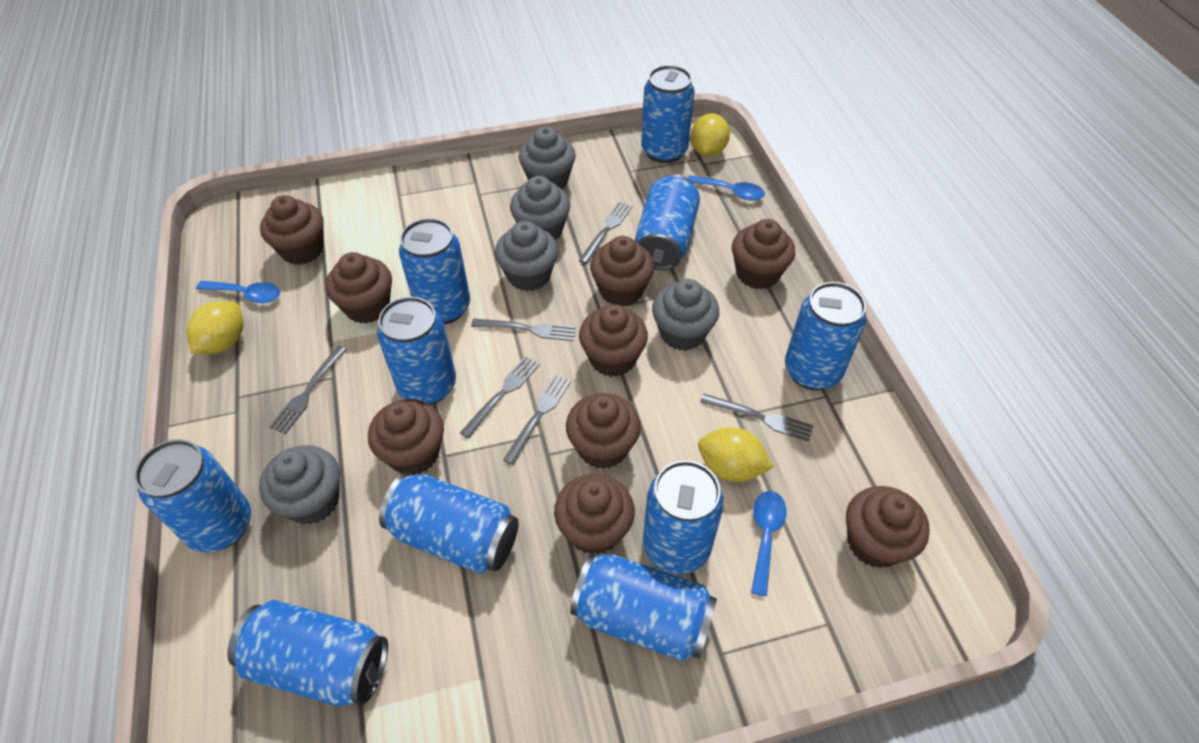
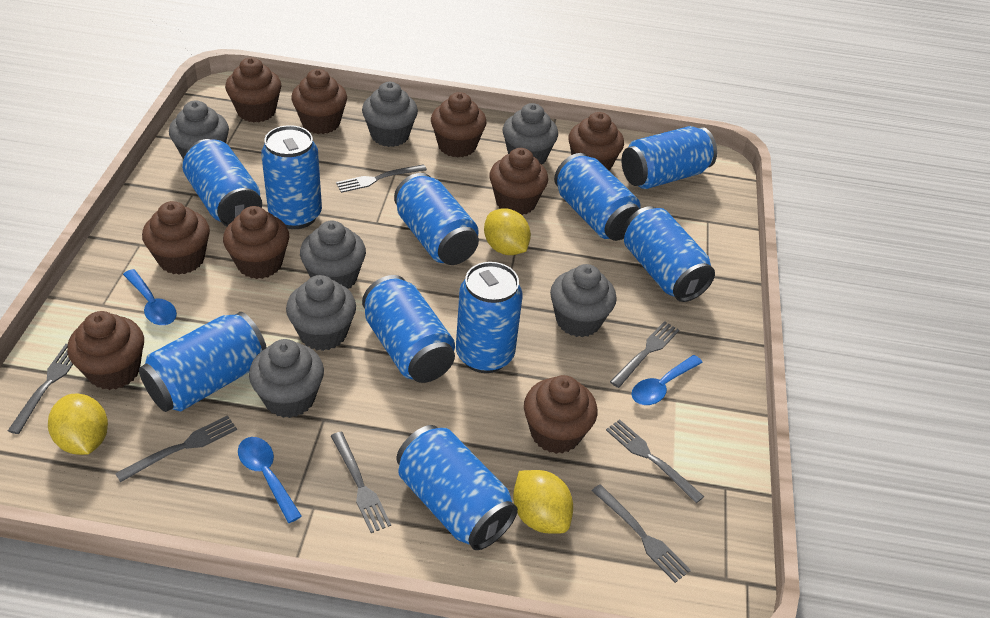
grey cupcake: 5 -> 7
grey fork: 6 -> 7

